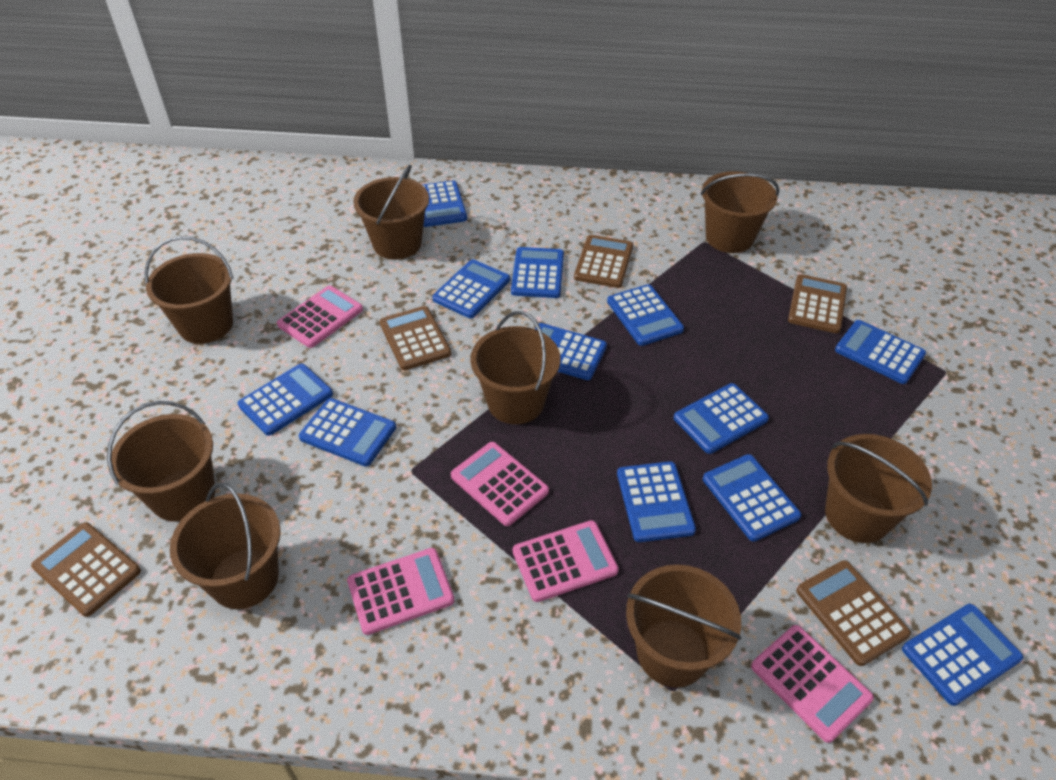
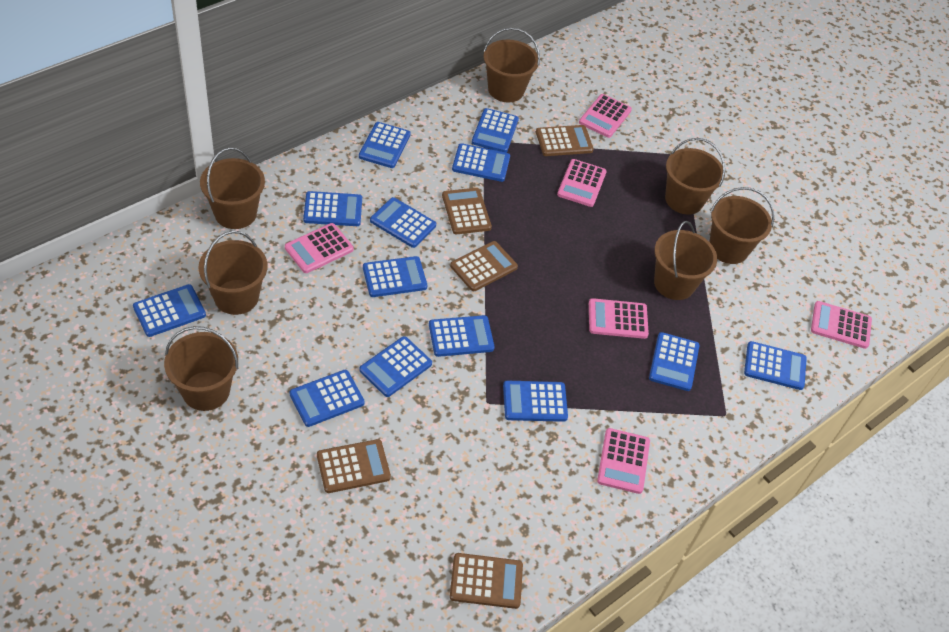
blue calculator: 12 -> 13
brown bucket: 8 -> 7
pink calculator: 5 -> 6

